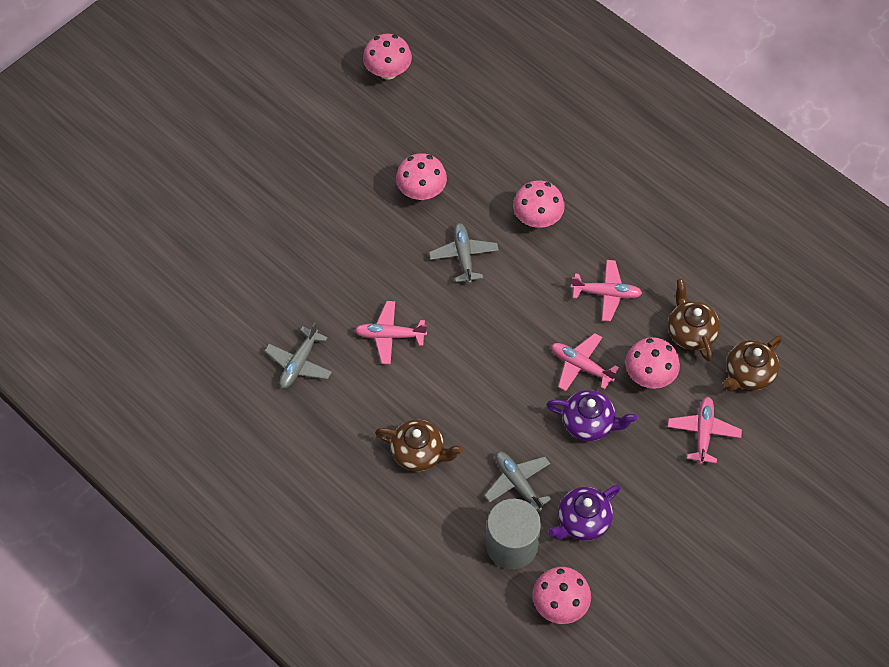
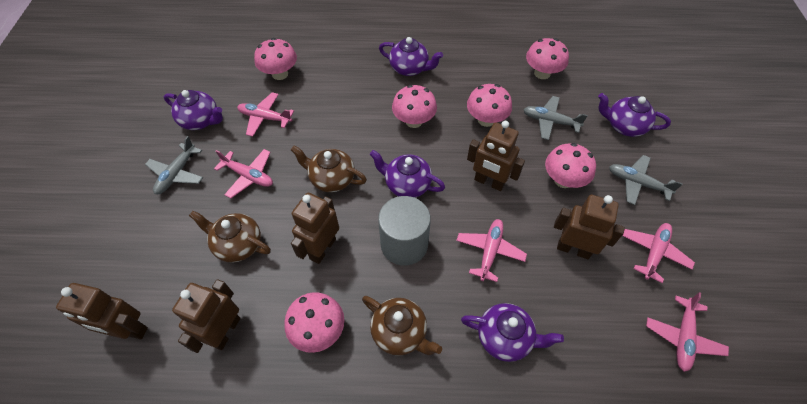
brown robot: 0 -> 5
pink mushroom: 5 -> 6
pink plane: 4 -> 5
purple teapot: 2 -> 5

